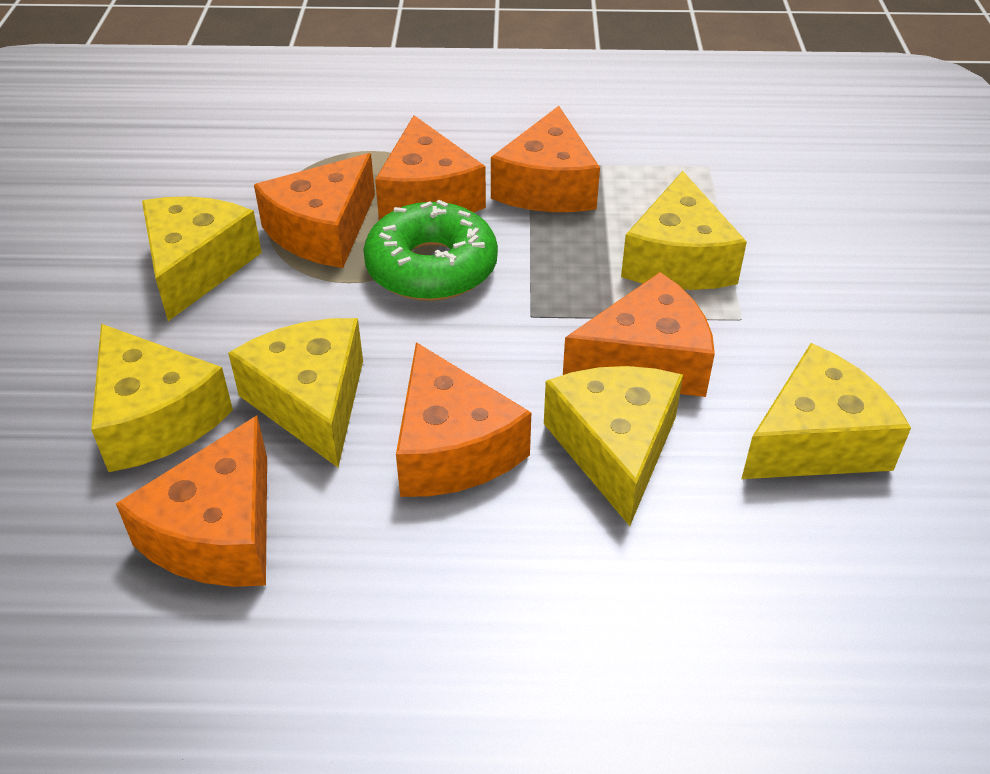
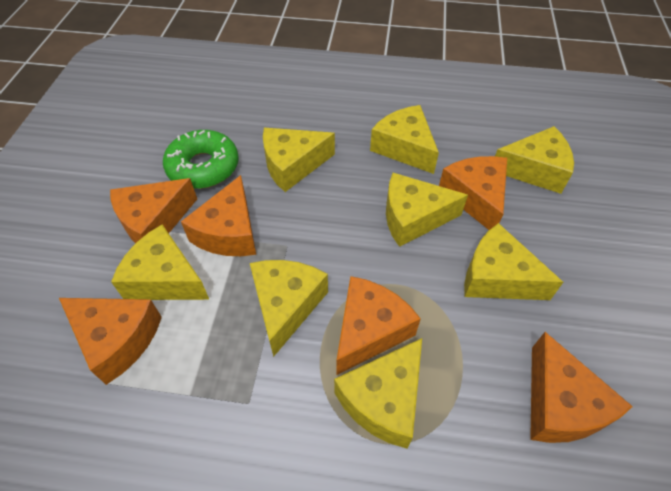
yellow cheese: 6 -> 8

